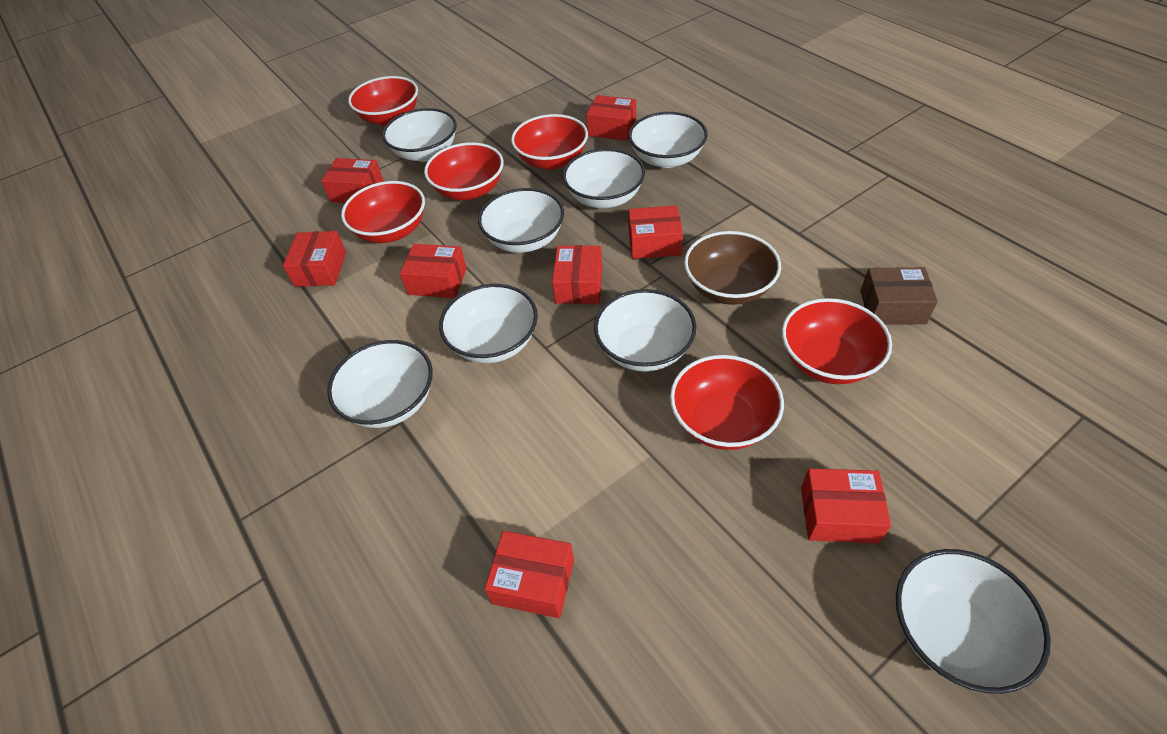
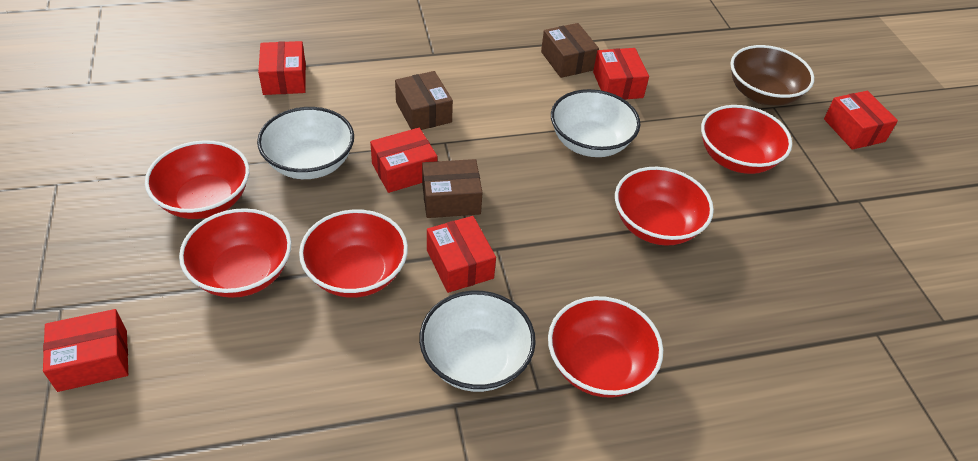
brown box: 1 -> 3
red box: 8 -> 6
white bowl: 8 -> 3

